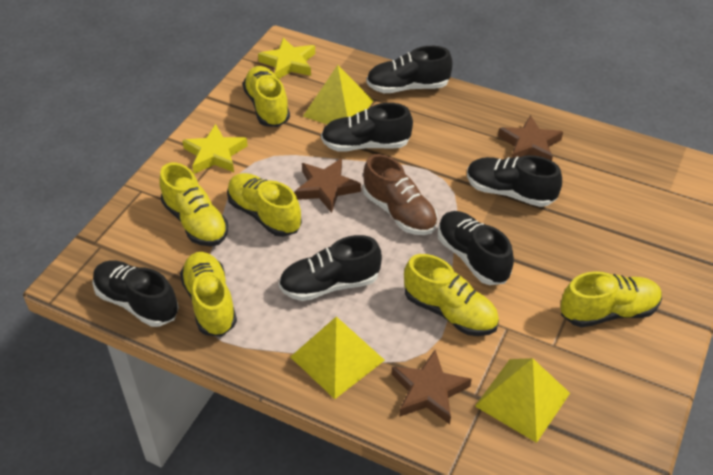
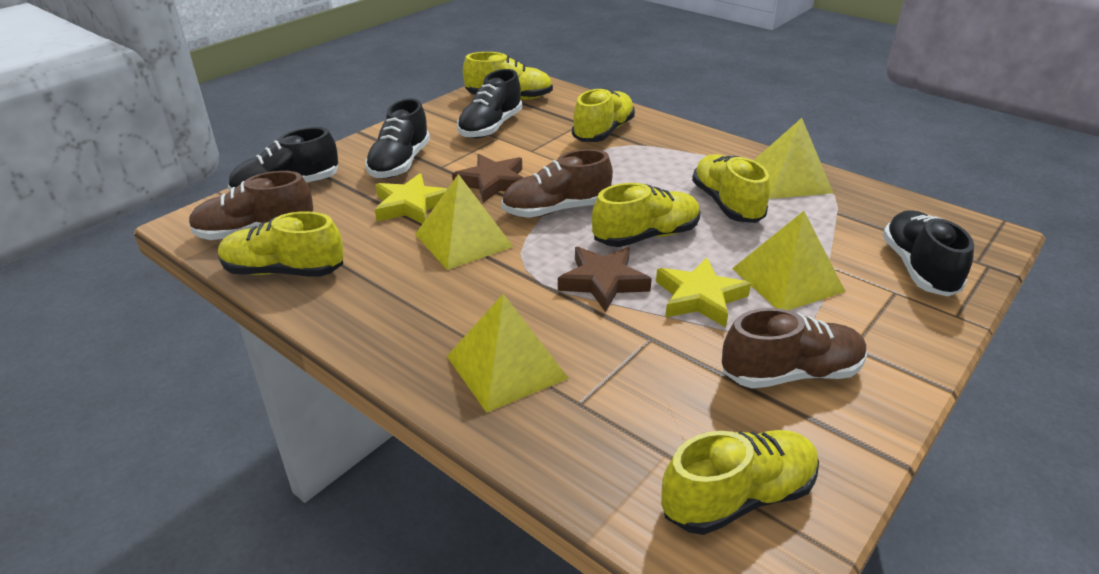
black shoe: 6 -> 4
brown shoe: 1 -> 3
brown star: 3 -> 2
yellow pyramid: 3 -> 4

